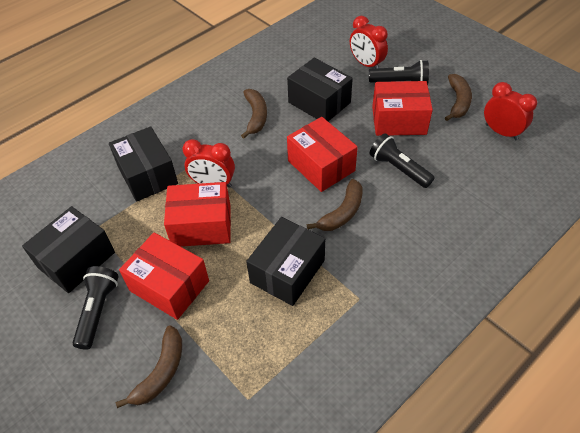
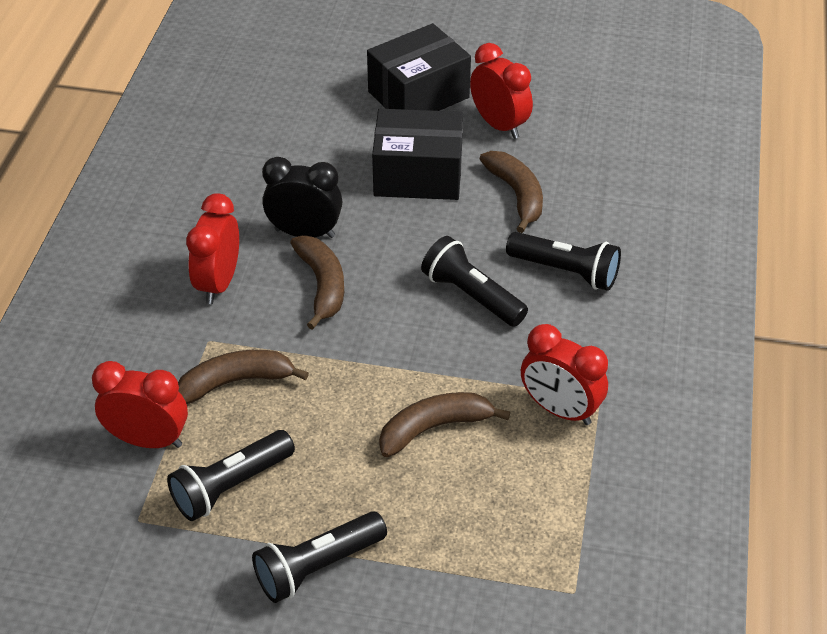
black box: 4 -> 2
black clock: 0 -> 1
black flashlight: 3 -> 4
red box: 4 -> 0
red clock: 3 -> 4

